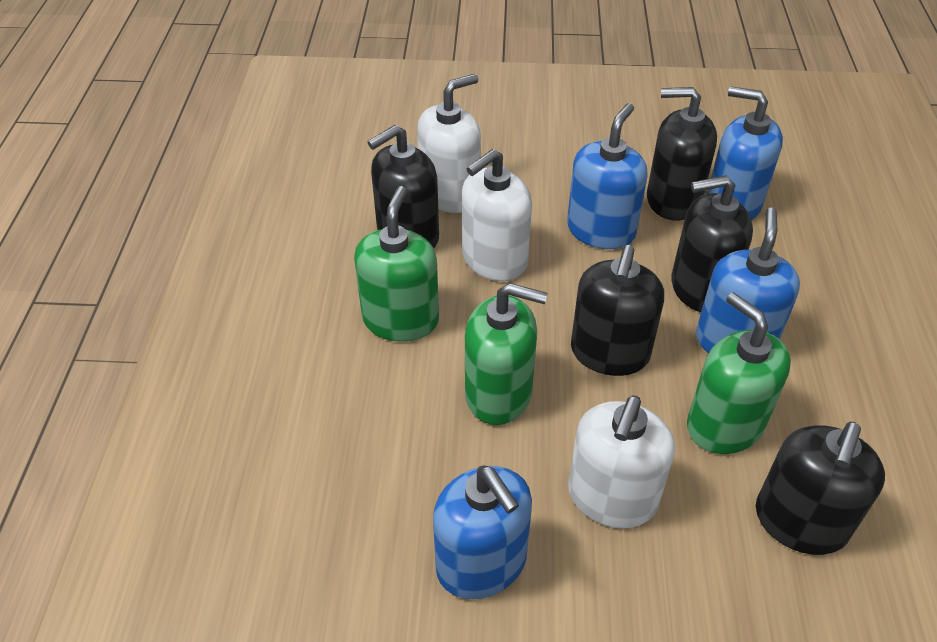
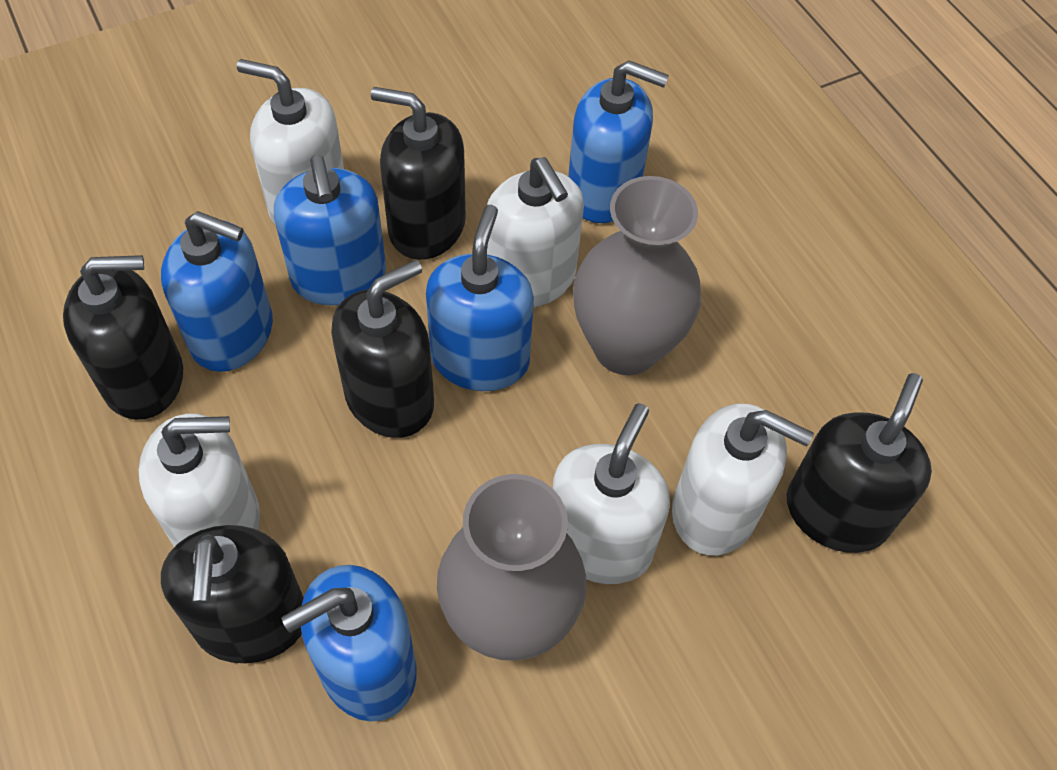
blue soap dispenser: 4 -> 5
green soap dispenser: 3 -> 0
grey vase: 0 -> 2
white soap dispenser: 3 -> 5

